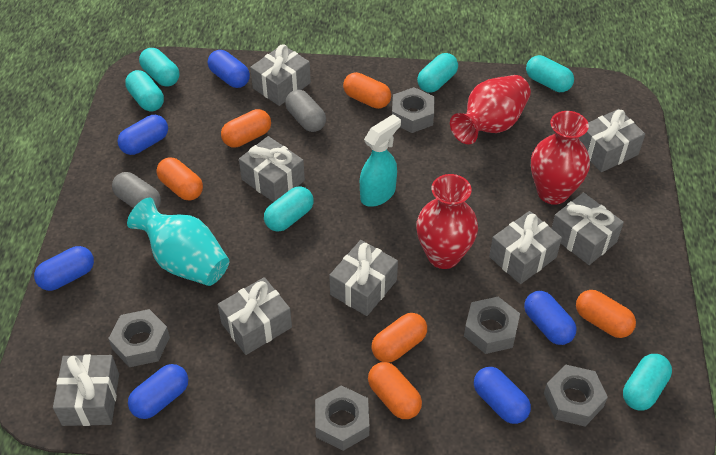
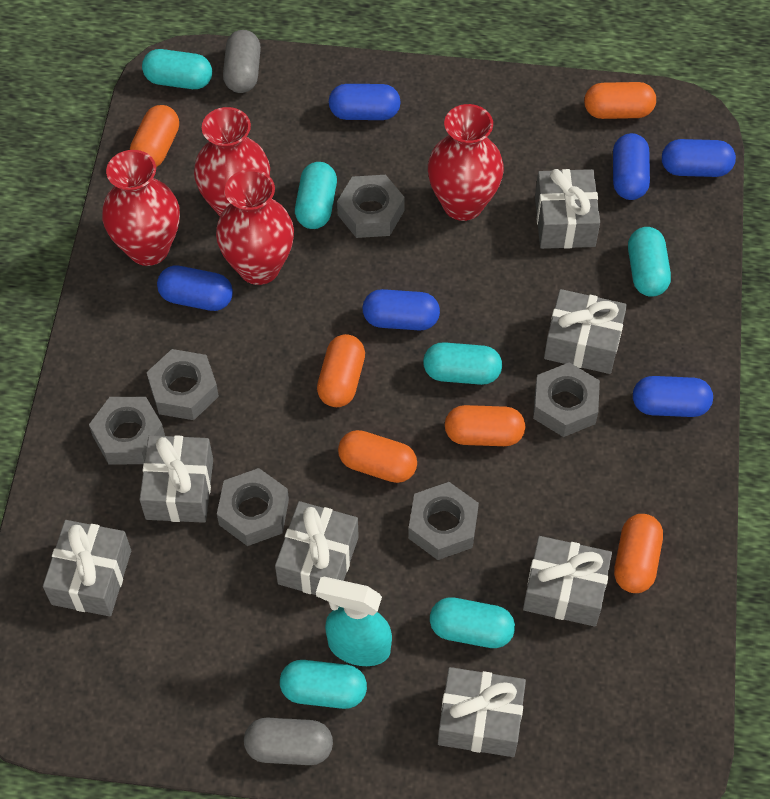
grey gift: 8 -> 7
grey nut: 5 -> 6
red vase: 3 -> 4
turquoise vase: 1 -> 0

